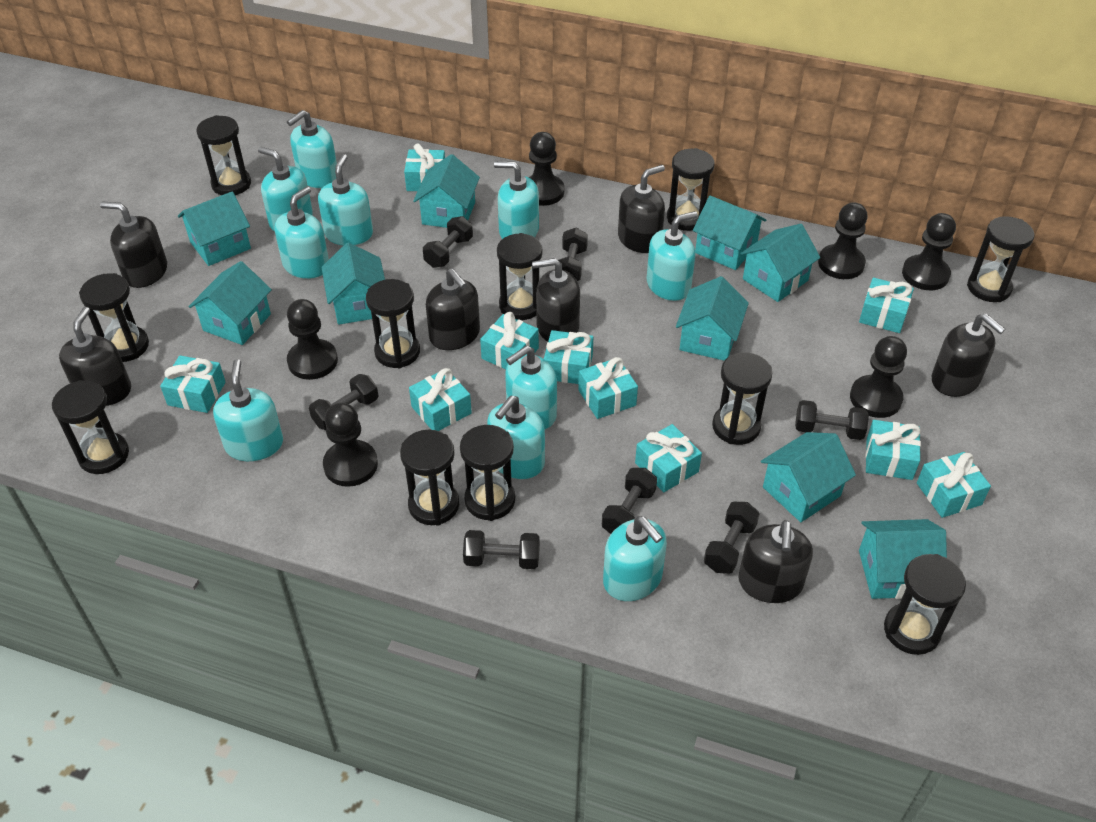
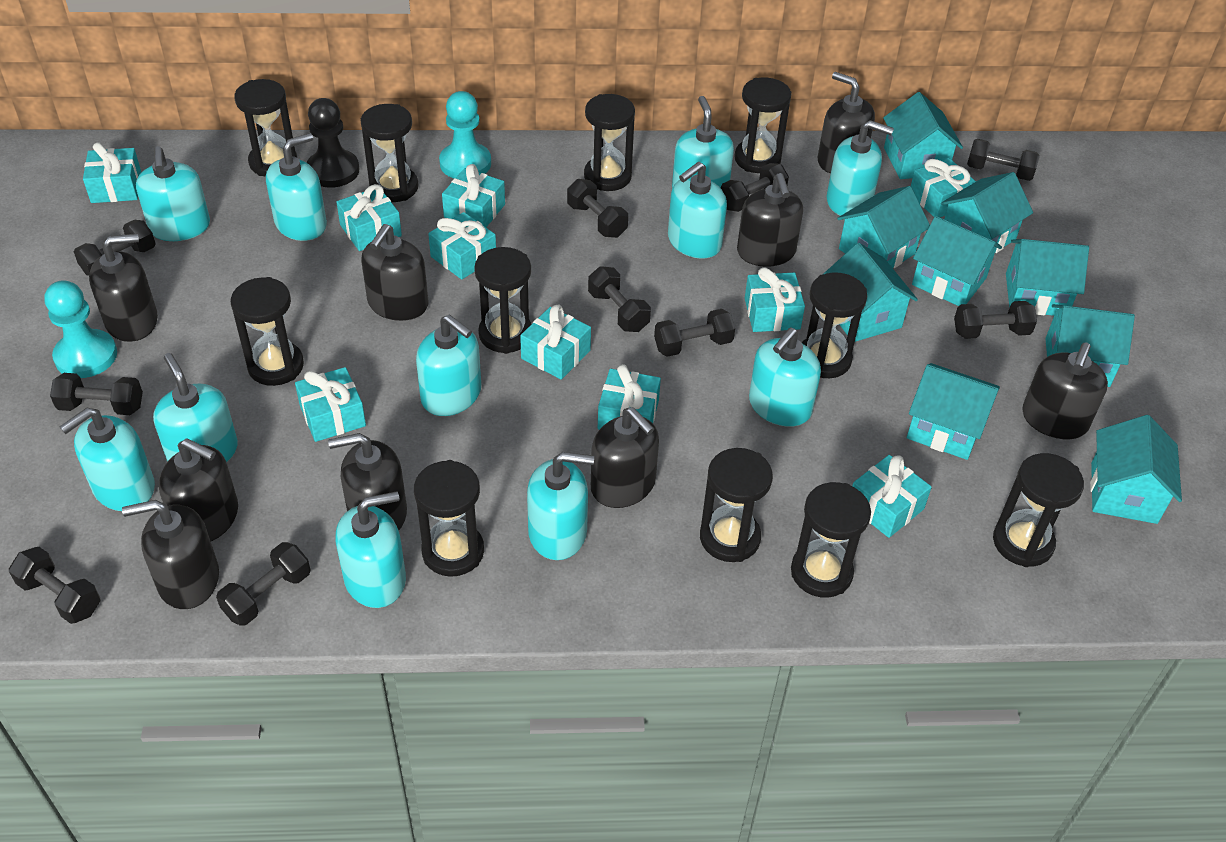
black dumbbell: 7 -> 10
black pawn: 6 -> 1
black soap dispenser: 7 -> 9
turquoise pawn: 0 -> 2
turquoise soap dispenser: 10 -> 11

